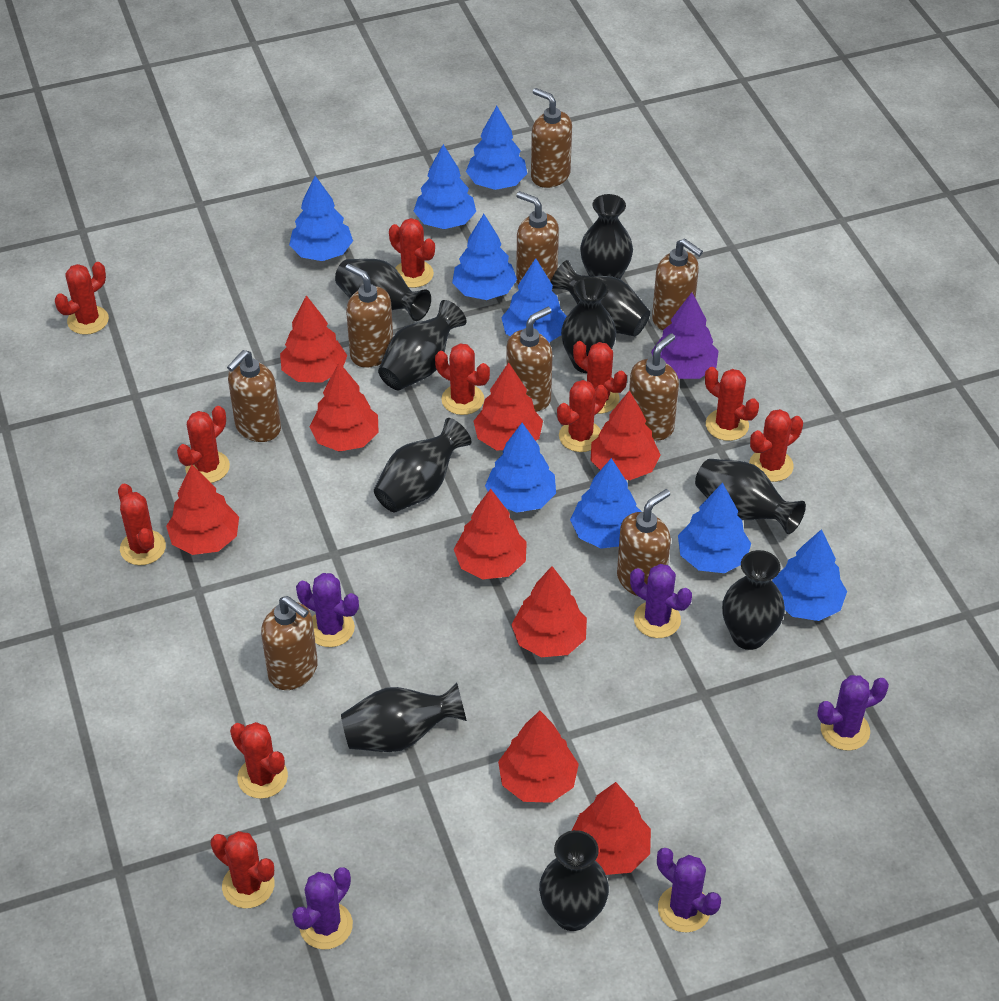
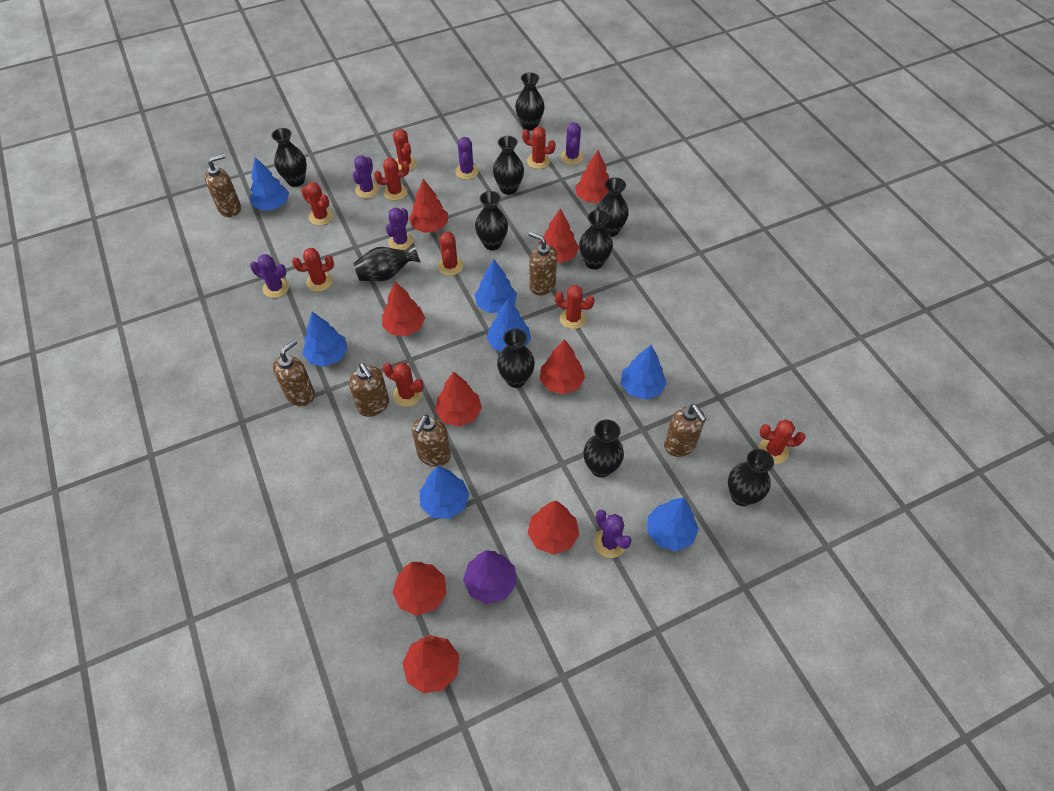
blue tree: 9 -> 7
brown soap dispenser: 9 -> 6
purple cactus: 5 -> 6
red cactus: 11 -> 9

